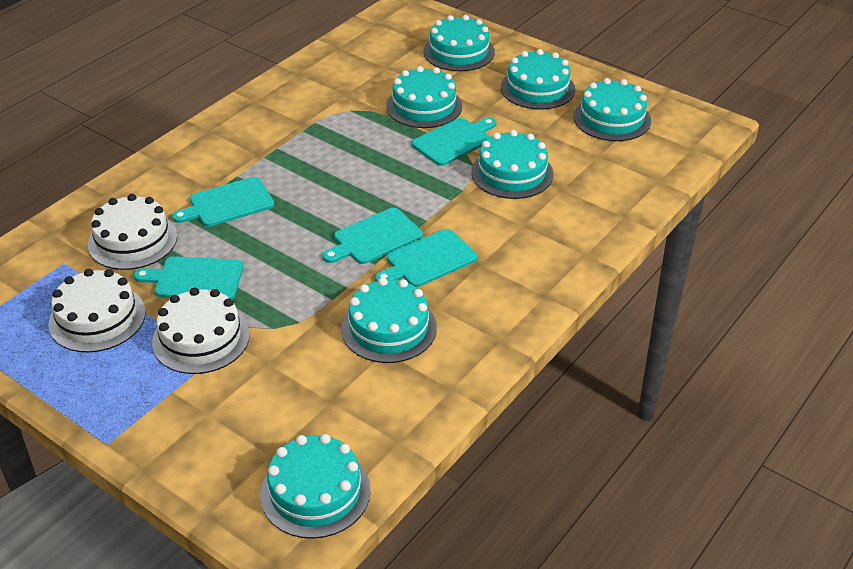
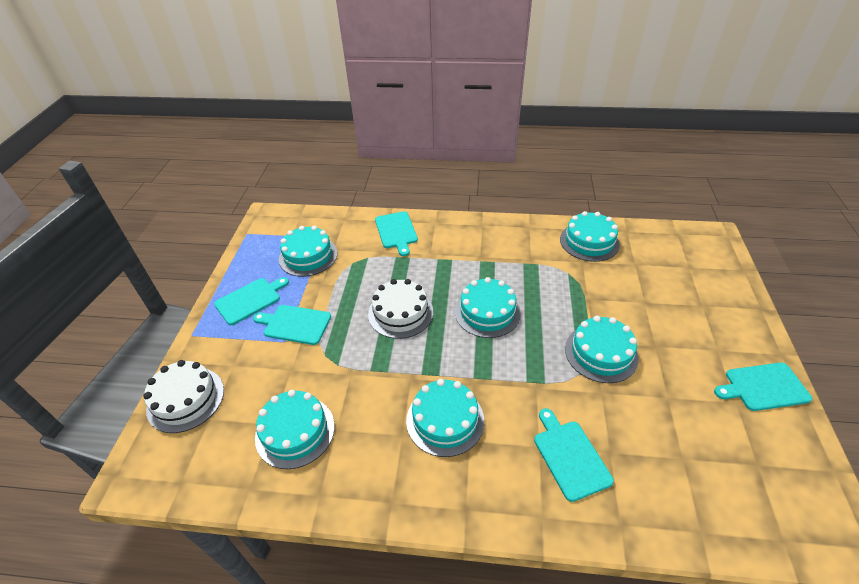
turquoise cake: 7 -> 6
white cake: 3 -> 2

